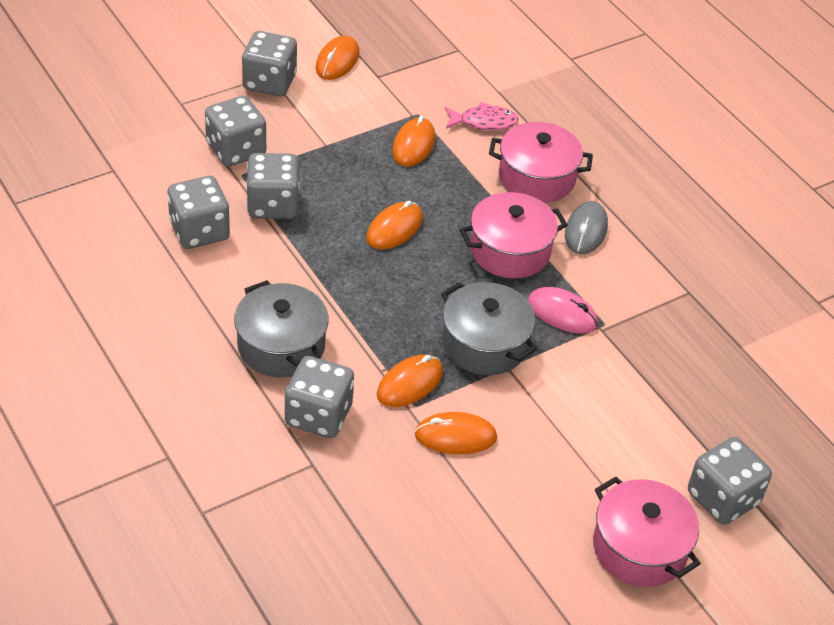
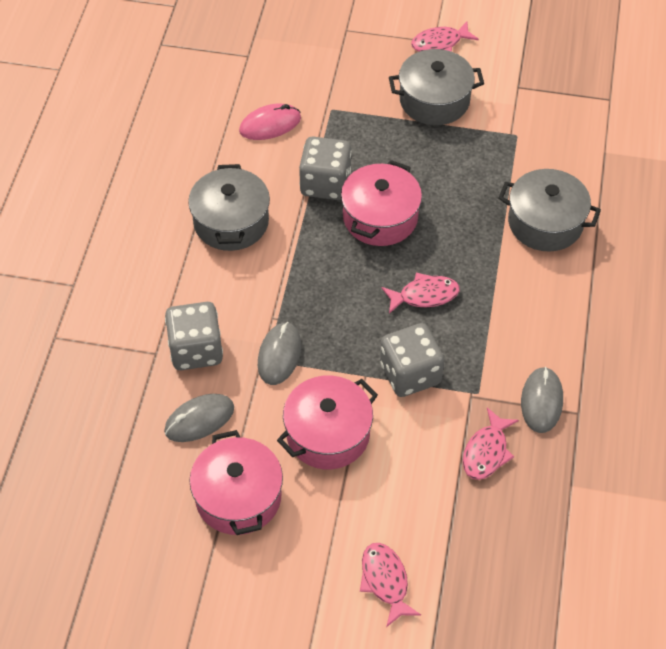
grey dice: 6 -> 3
grey mouse: 1 -> 3
grey pot: 2 -> 3
orange mouse: 5 -> 0
pink fish: 1 -> 4

